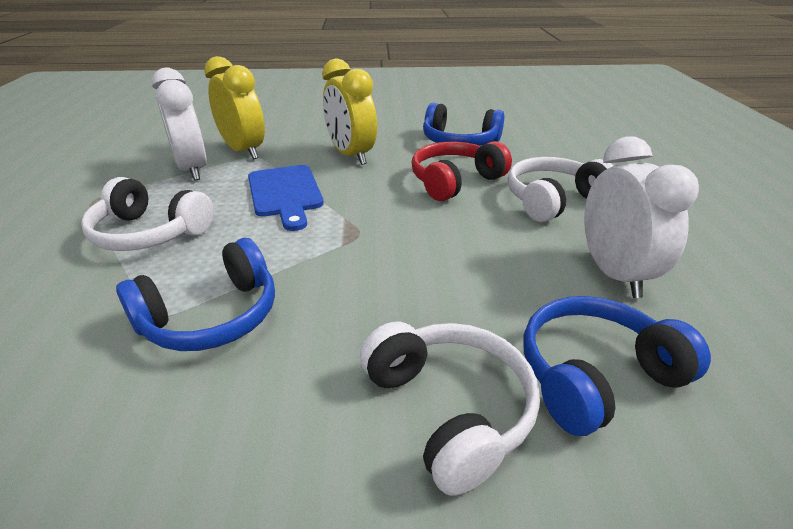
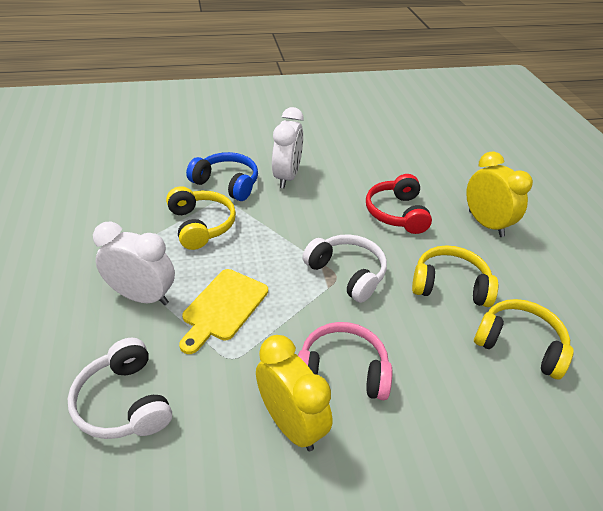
blue cutting board: 1 -> 0
blue headphones: 3 -> 1
pink headphones: 0 -> 1
white headphones: 3 -> 2
yellow cutting board: 0 -> 1
yellow headphones: 0 -> 3

